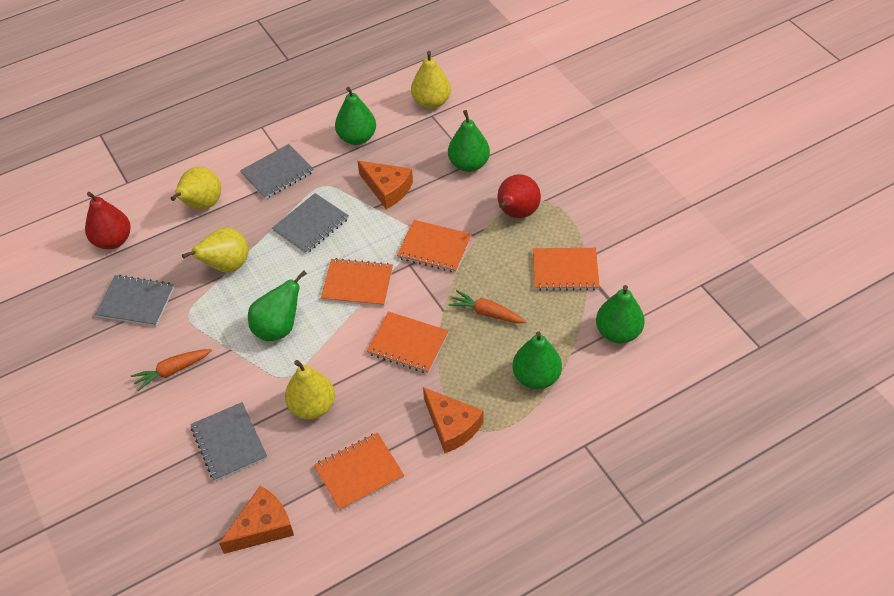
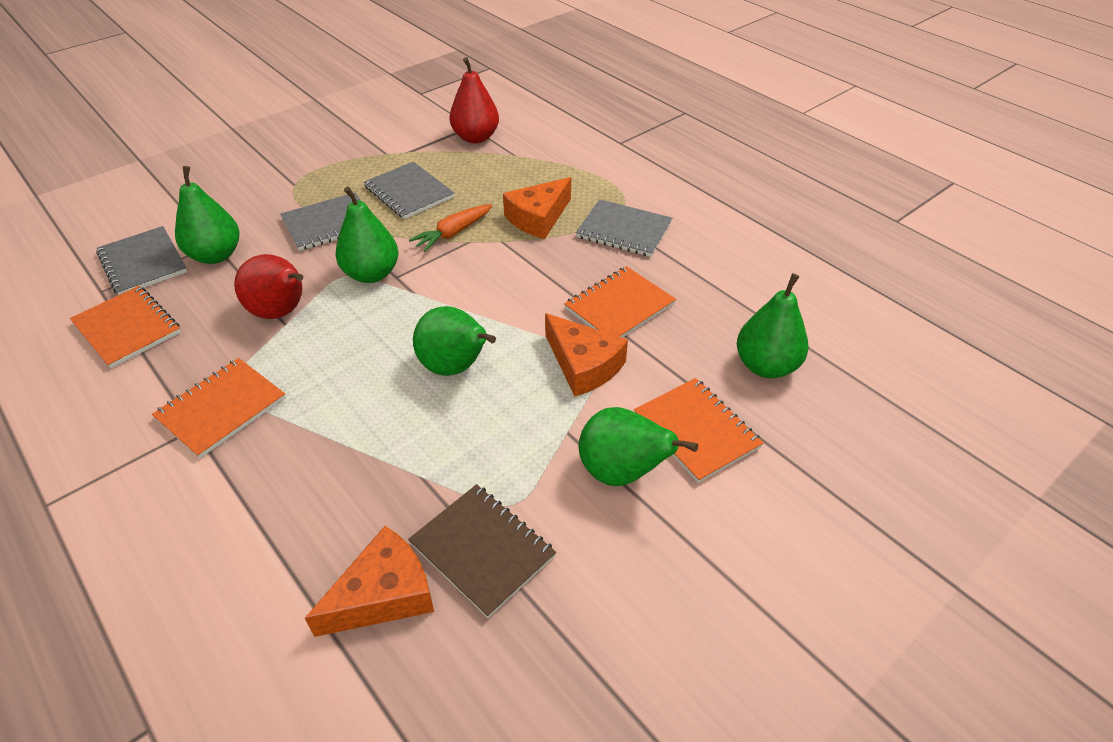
brown notebook: 0 -> 1
orange carrot: 2 -> 1
orange notebook: 5 -> 4
yellow pear: 4 -> 0

